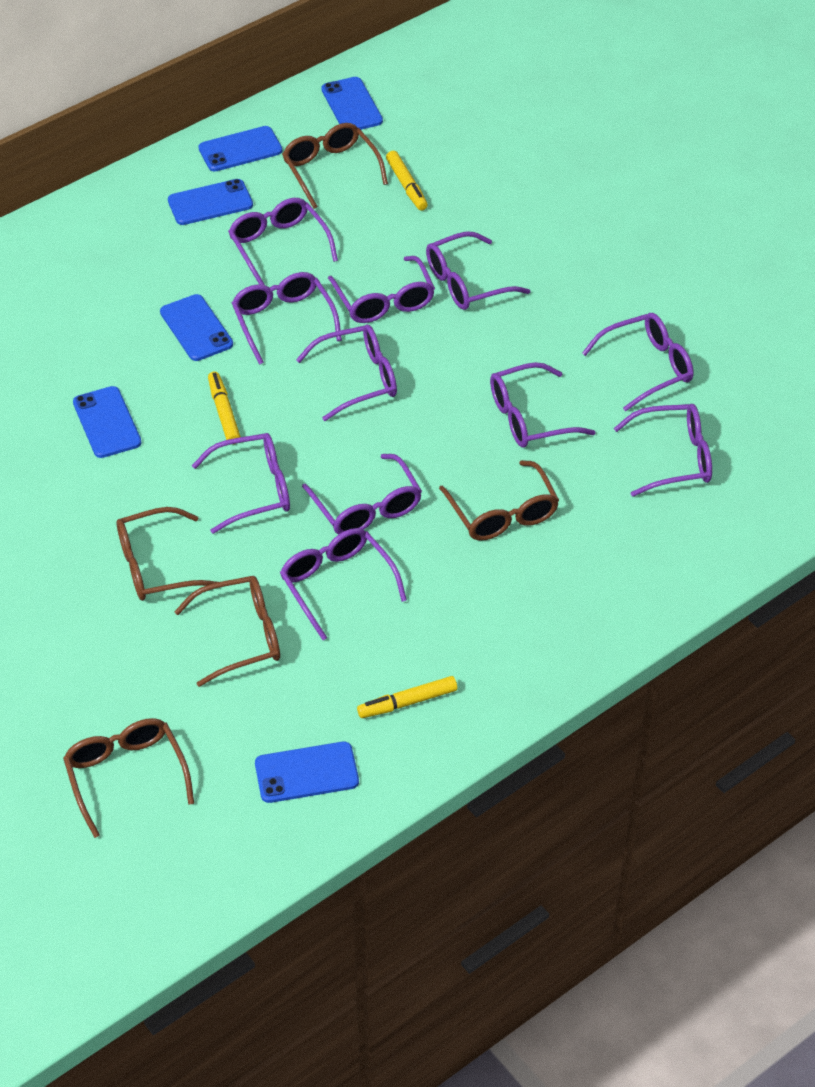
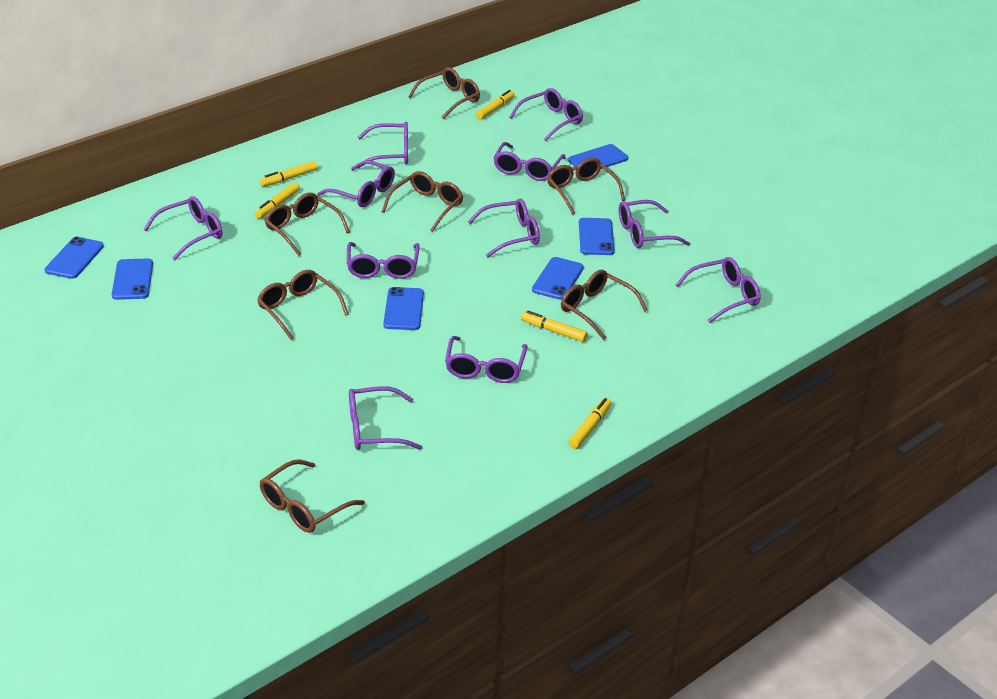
brown glasses: 5 -> 7
yellow marker: 3 -> 5

